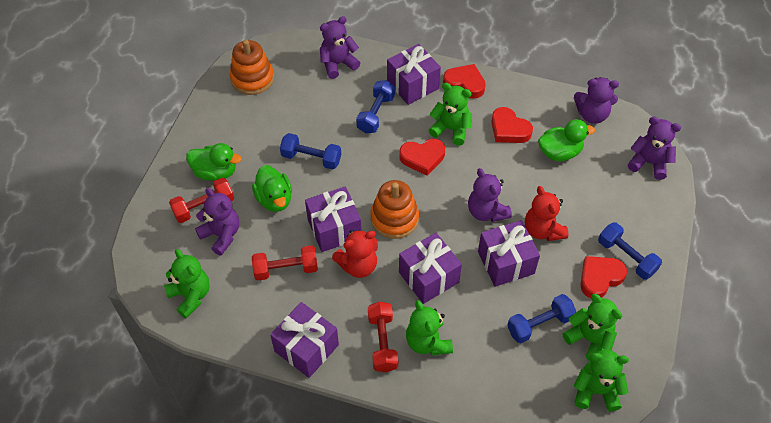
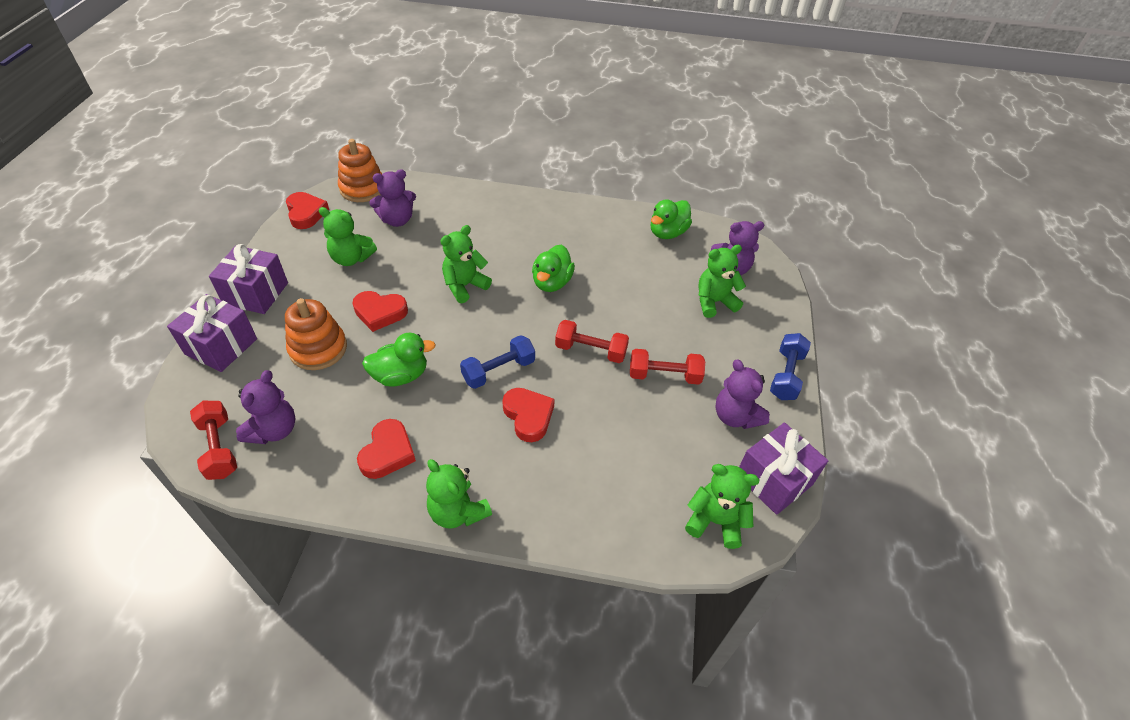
blue dumbbell: 4 -> 2
purple gift: 5 -> 3
purple teddy bear: 5 -> 4
red teddy bear: 2 -> 0

